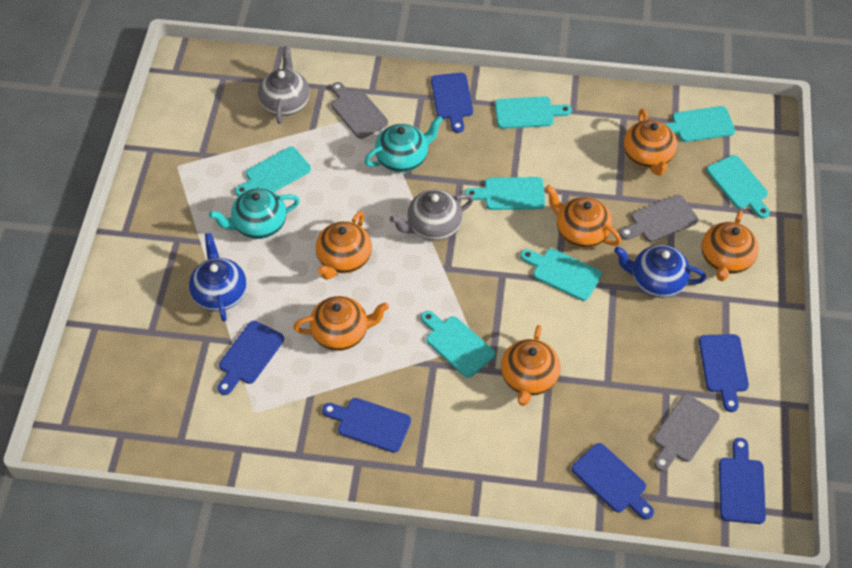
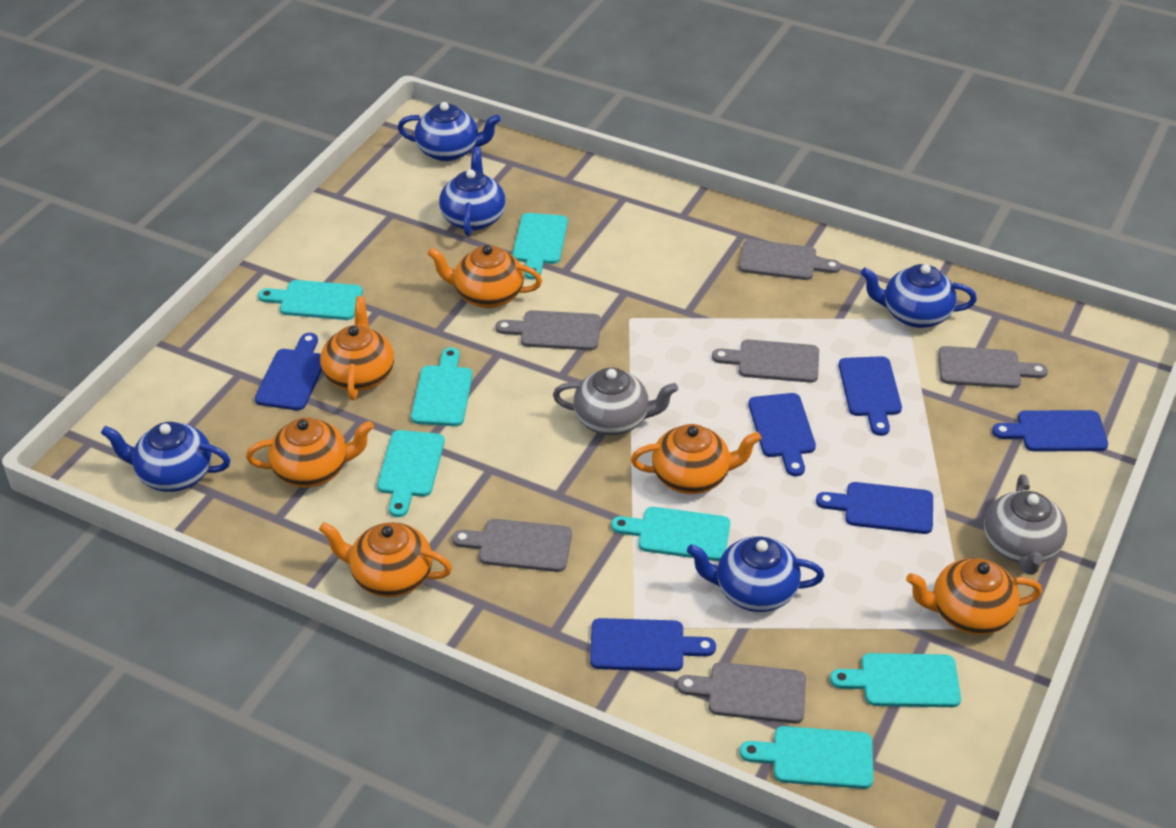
blue teapot: 2 -> 5
grey cutting board: 3 -> 6
turquoise teapot: 2 -> 0

